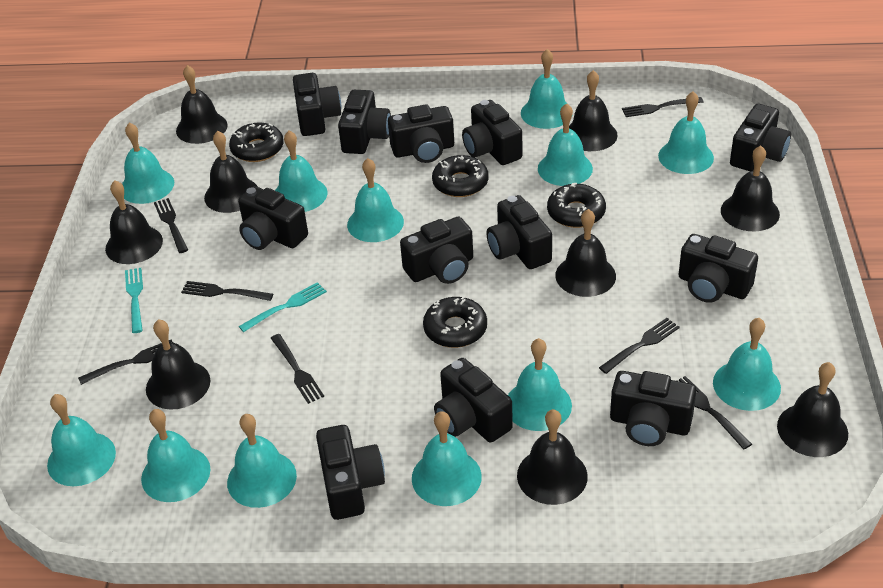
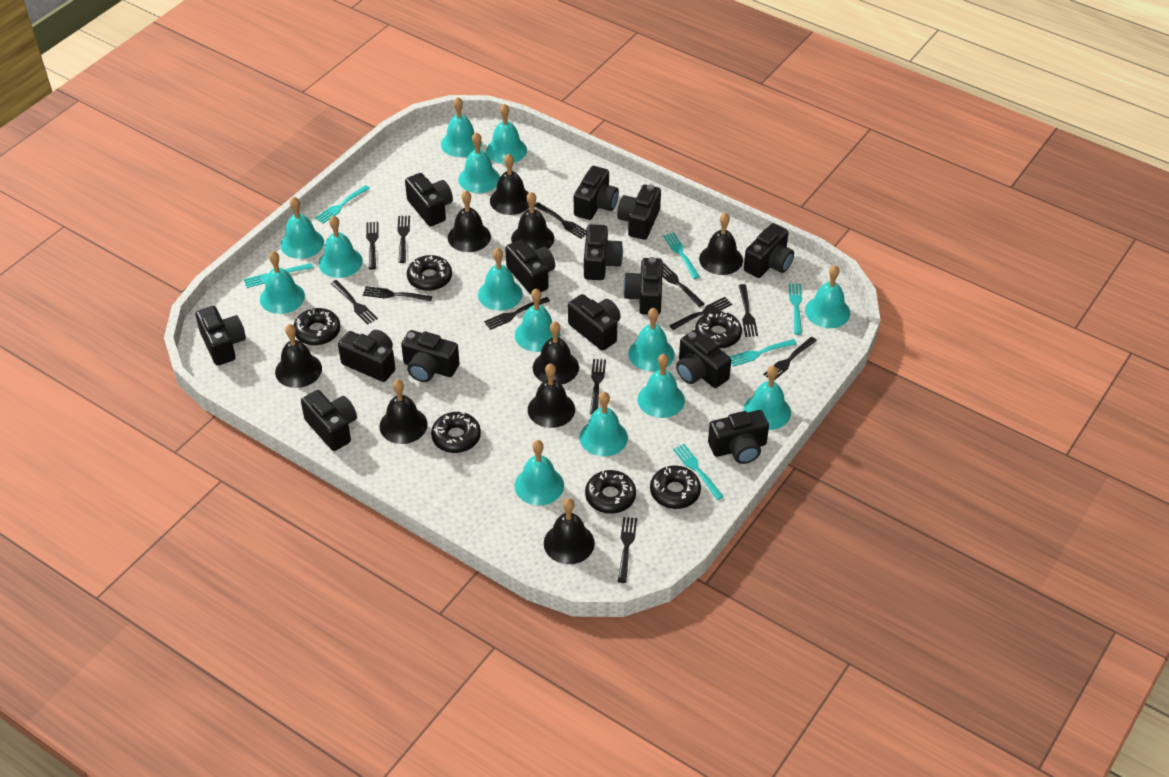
black camera: 12 -> 14
black donut: 4 -> 6
black fork: 7 -> 12
turquoise bell: 12 -> 14
turquoise fork: 2 -> 6

